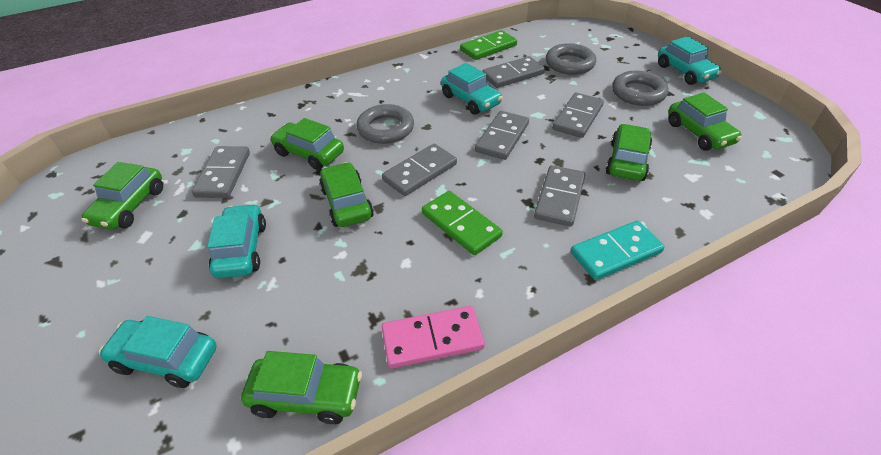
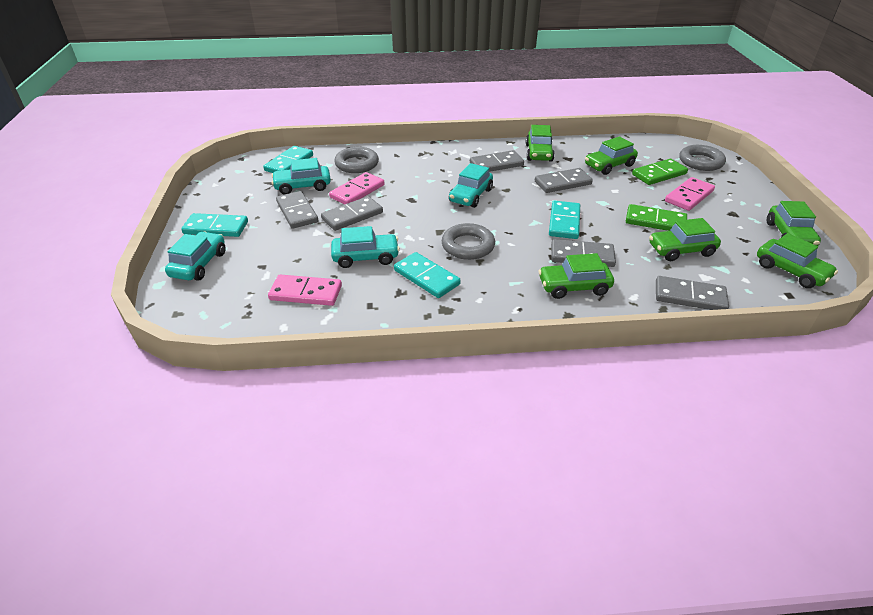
pink domino: 1 -> 3
turquoise domino: 1 -> 4

